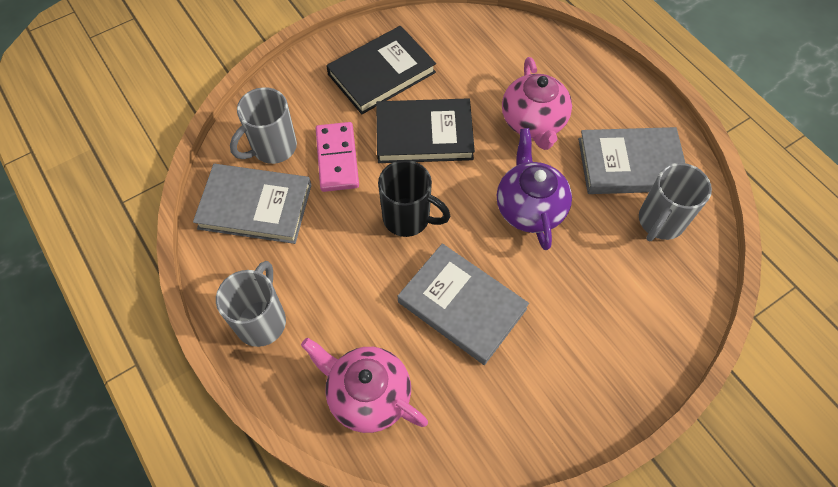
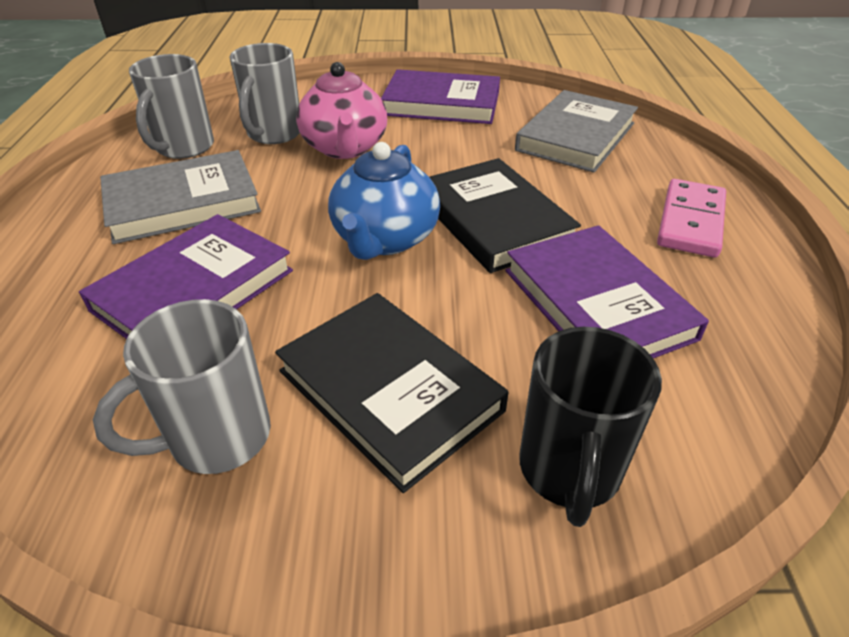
blue teapot: 0 -> 1
grey book: 3 -> 2
pink teapot: 2 -> 1
purple book: 0 -> 3
purple teapot: 1 -> 0

